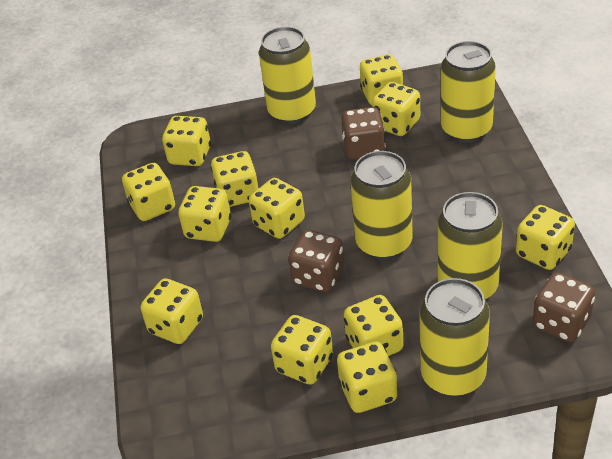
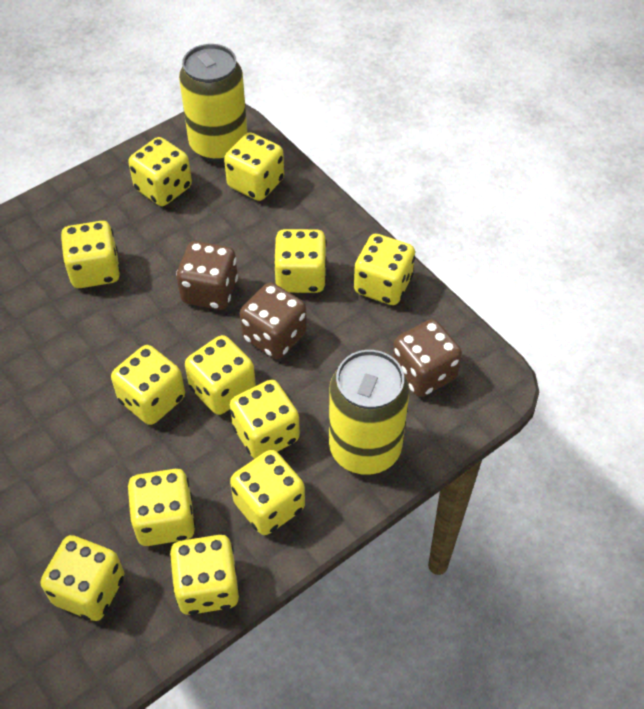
yellow can: 5 -> 2

